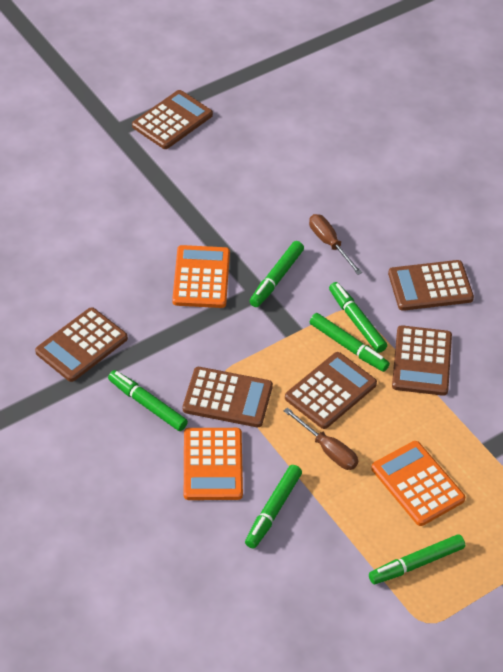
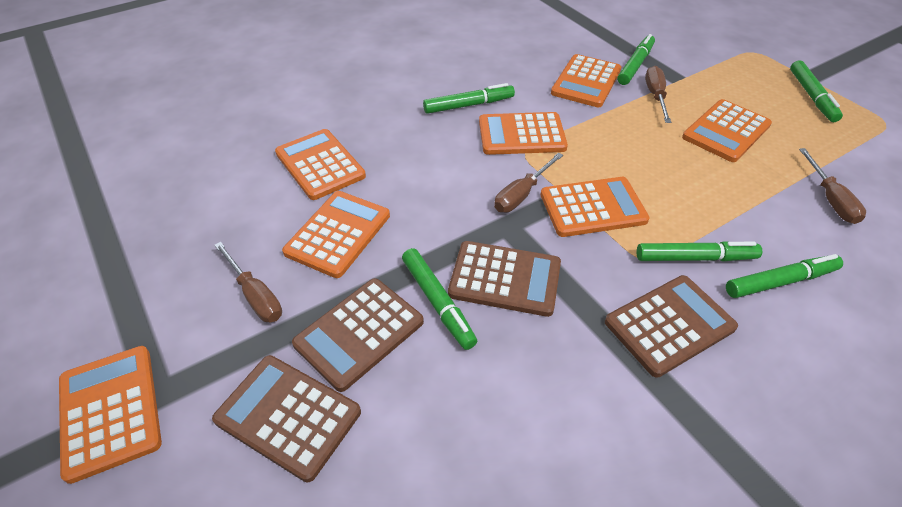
brown calculator: 6 -> 4
brown screwdriver: 2 -> 4
orange calculator: 3 -> 7

